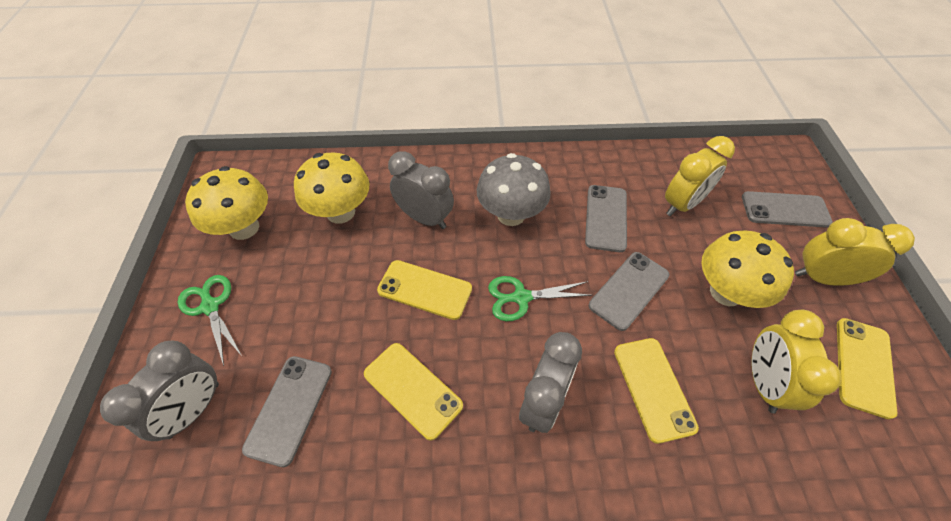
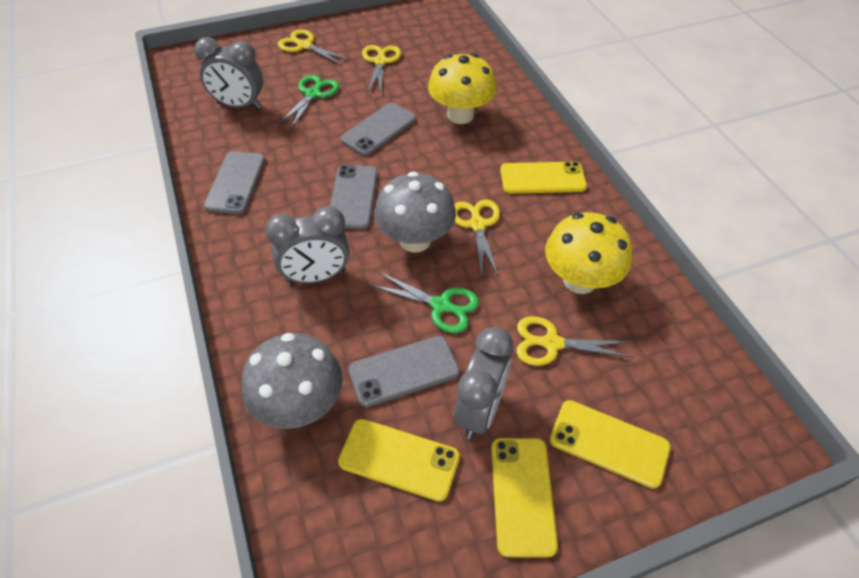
grey mushroom: 1 -> 2
yellow clock: 3 -> 0
yellow mushroom: 3 -> 2
yellow scissors: 0 -> 4

